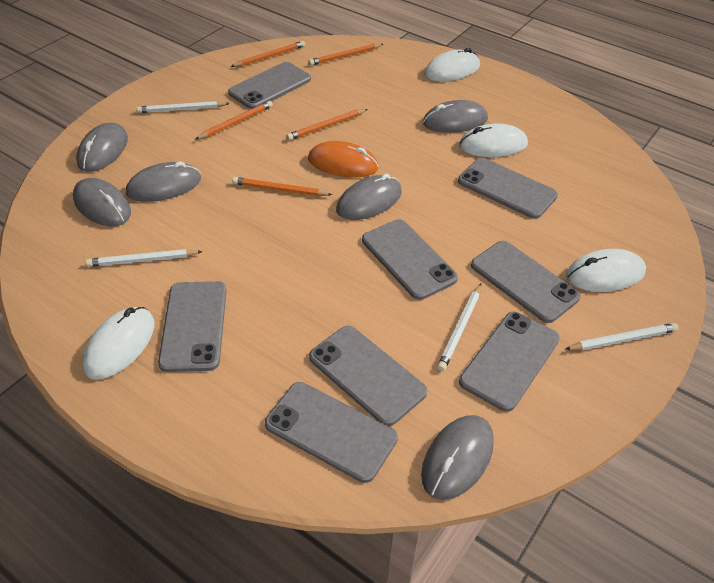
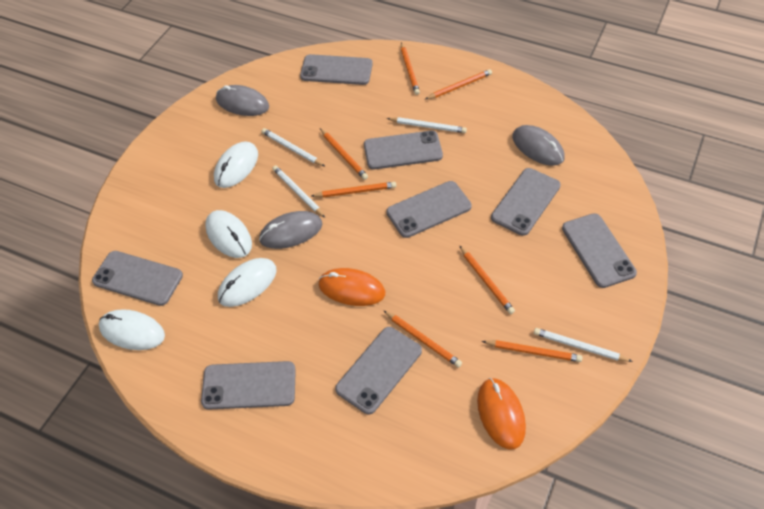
grey mouse: 6 -> 3
orange mouse: 1 -> 2
orange pencil: 5 -> 7

